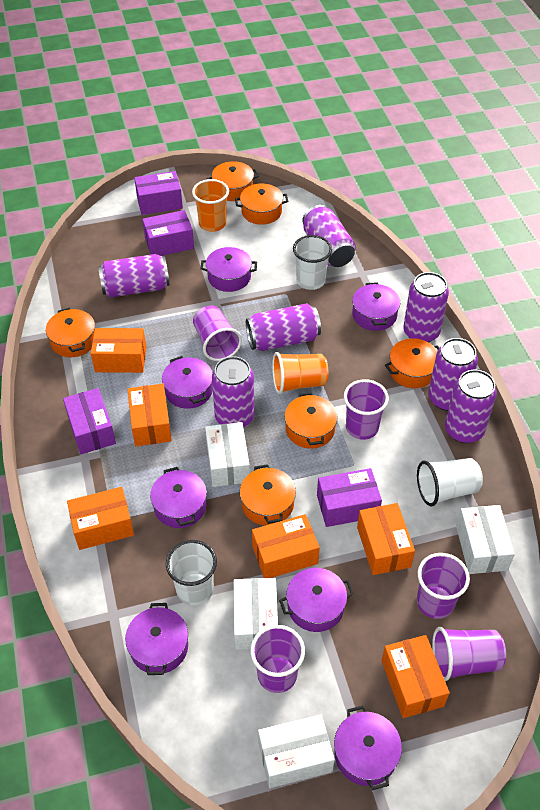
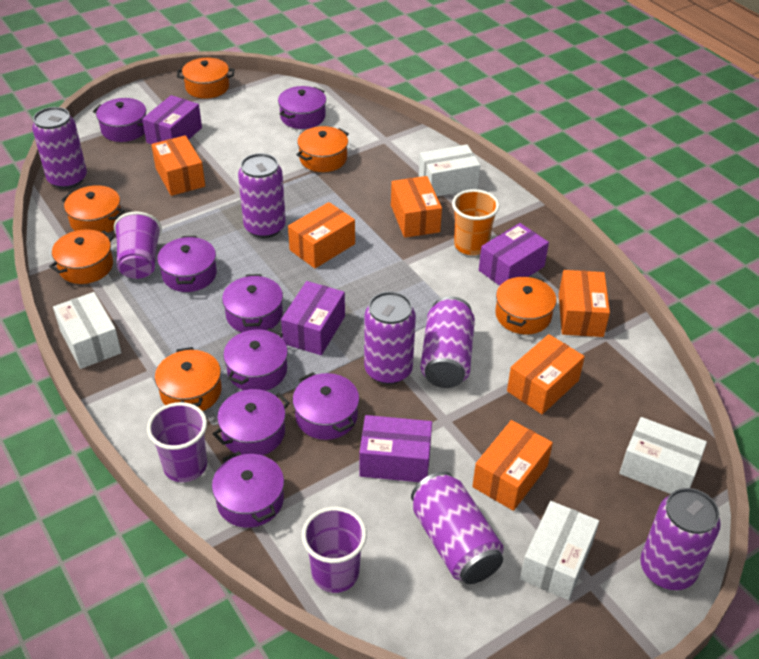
orange cup: 2 -> 1
purple can: 7 -> 6
purple cup: 5 -> 3
purple pot: 7 -> 8
white cup: 3 -> 0

